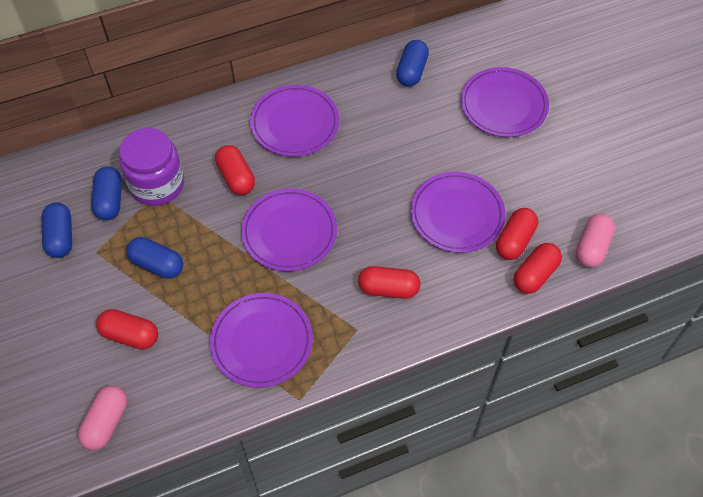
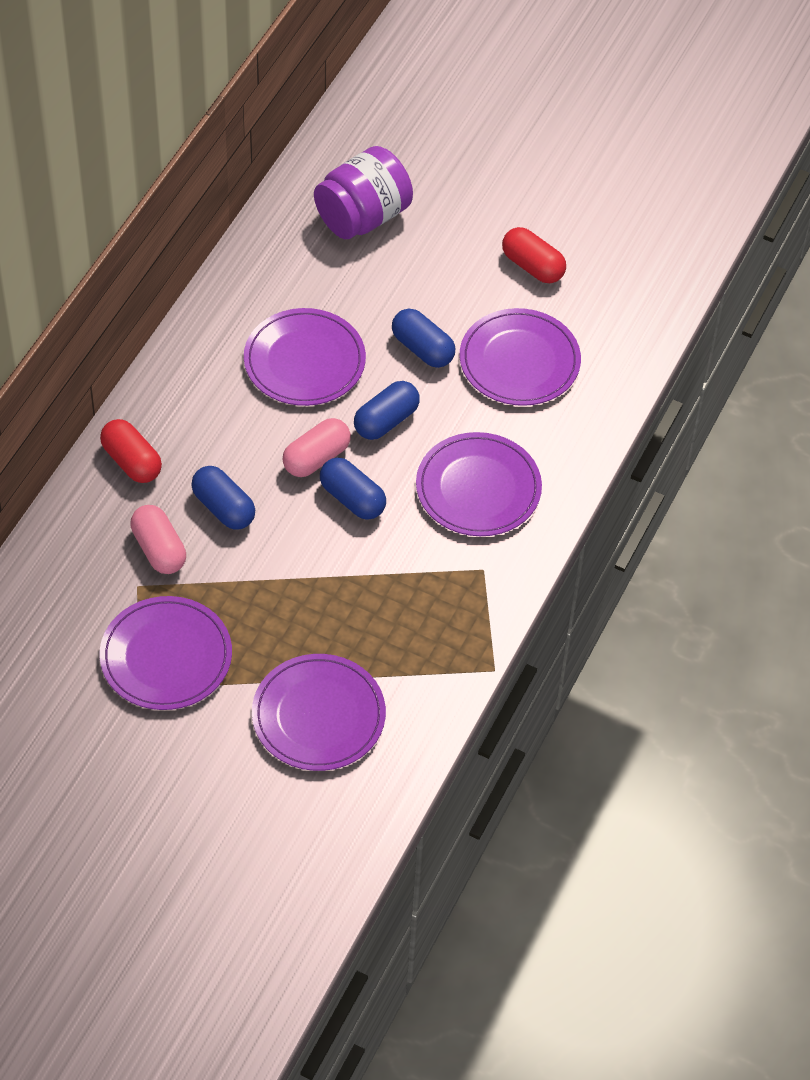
red capsule: 5 -> 2

